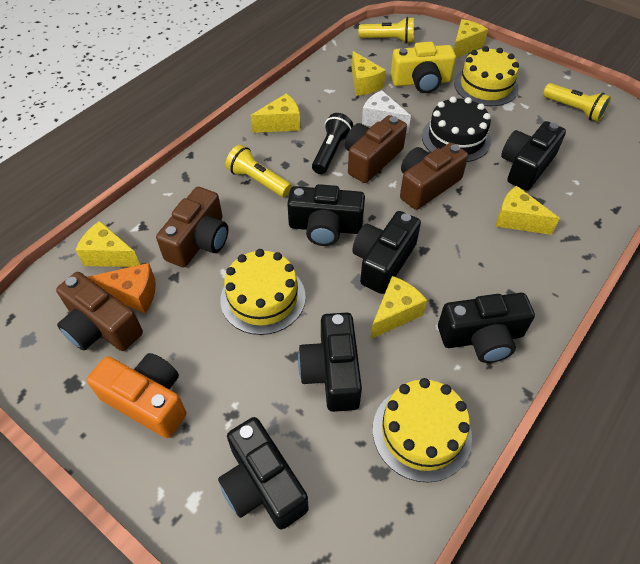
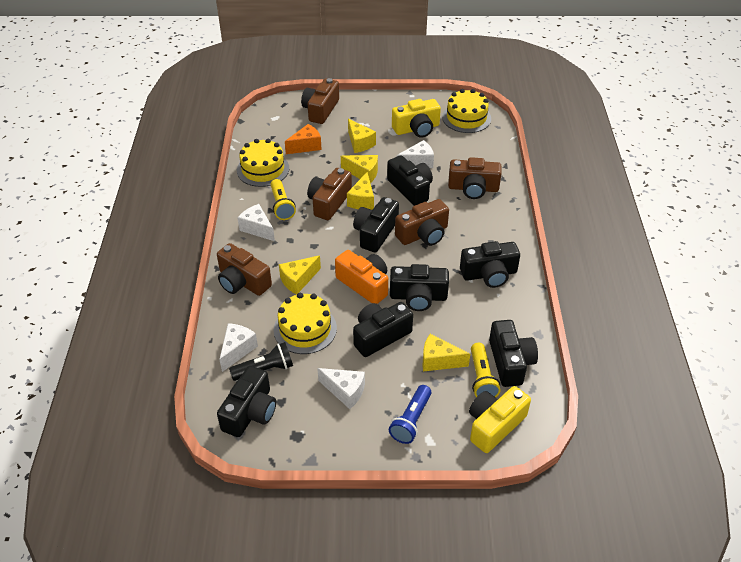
black cake: 1 -> 0
black camera: 6 -> 7
blue flashlight: 0 -> 1
brown camera: 4 -> 5
white cheese: 1 -> 4
yellow camera: 1 -> 2
yellow cheese: 6 -> 5
yellow flashlight: 3 -> 2

